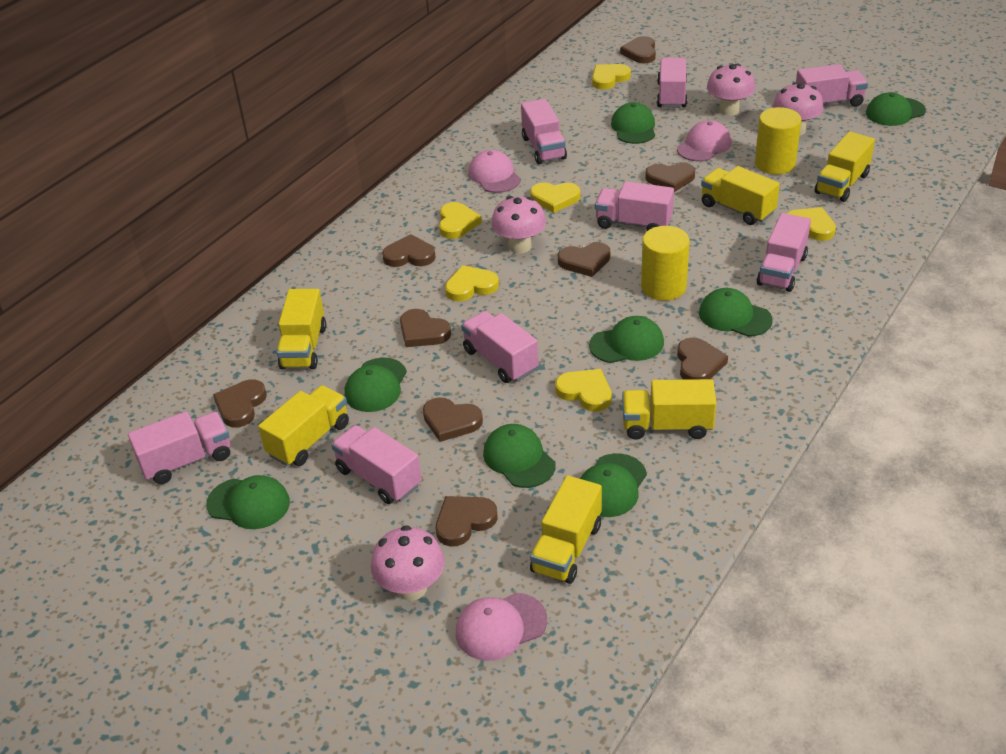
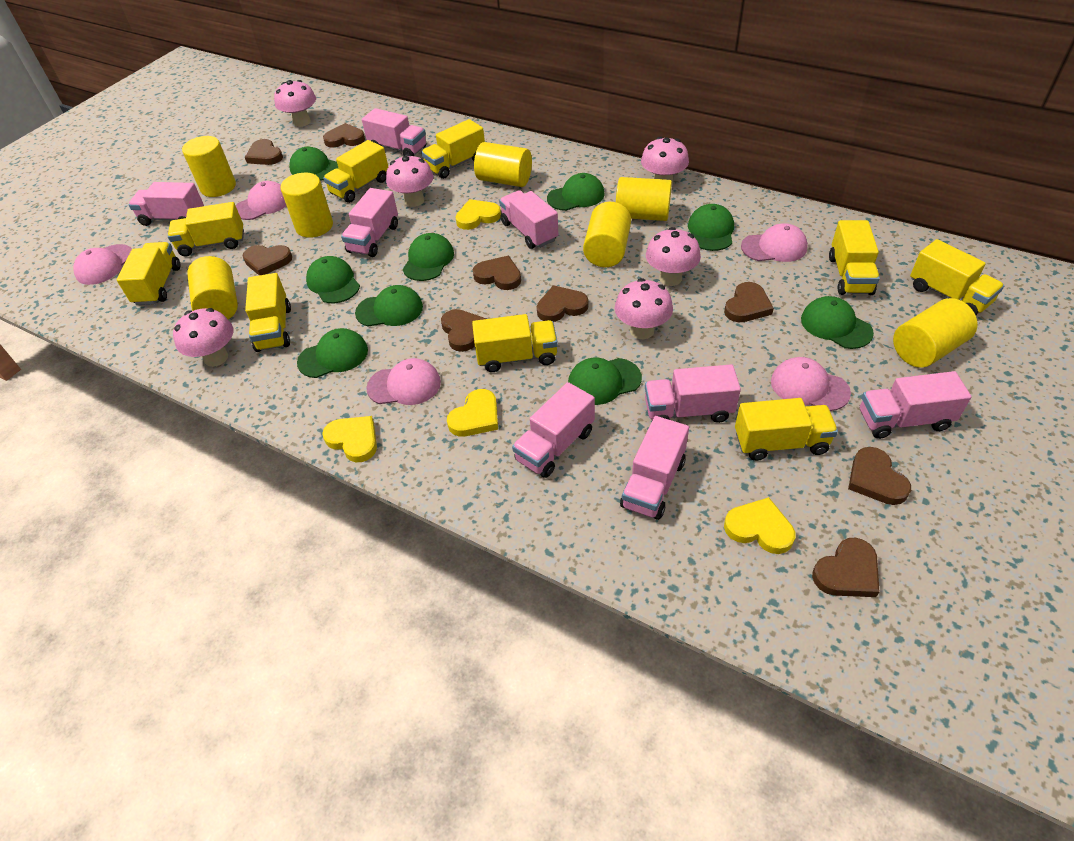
green cap: 8 -> 9
pink cap: 3 -> 5
pink mushroom: 4 -> 6
yellow cylinder: 2 -> 7
yellow heart: 6 -> 4
yellow truck: 6 -> 9

